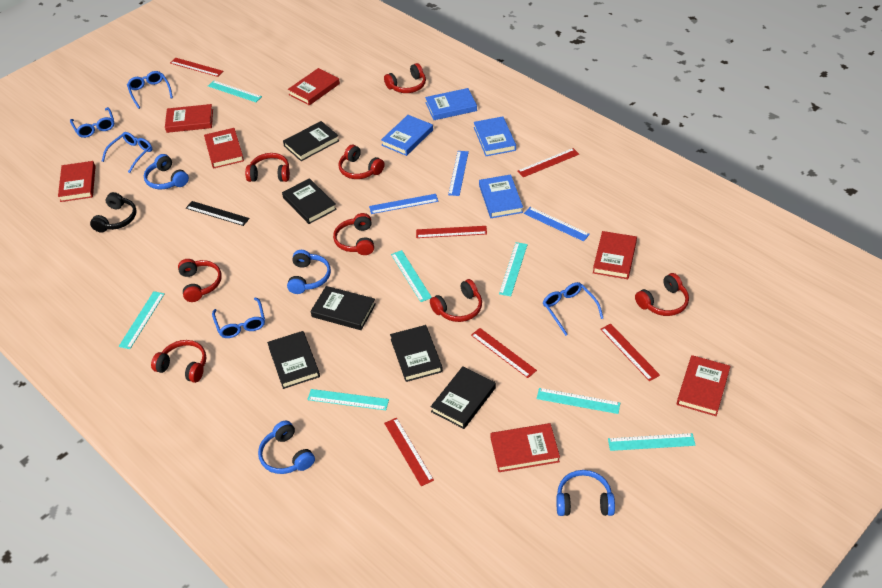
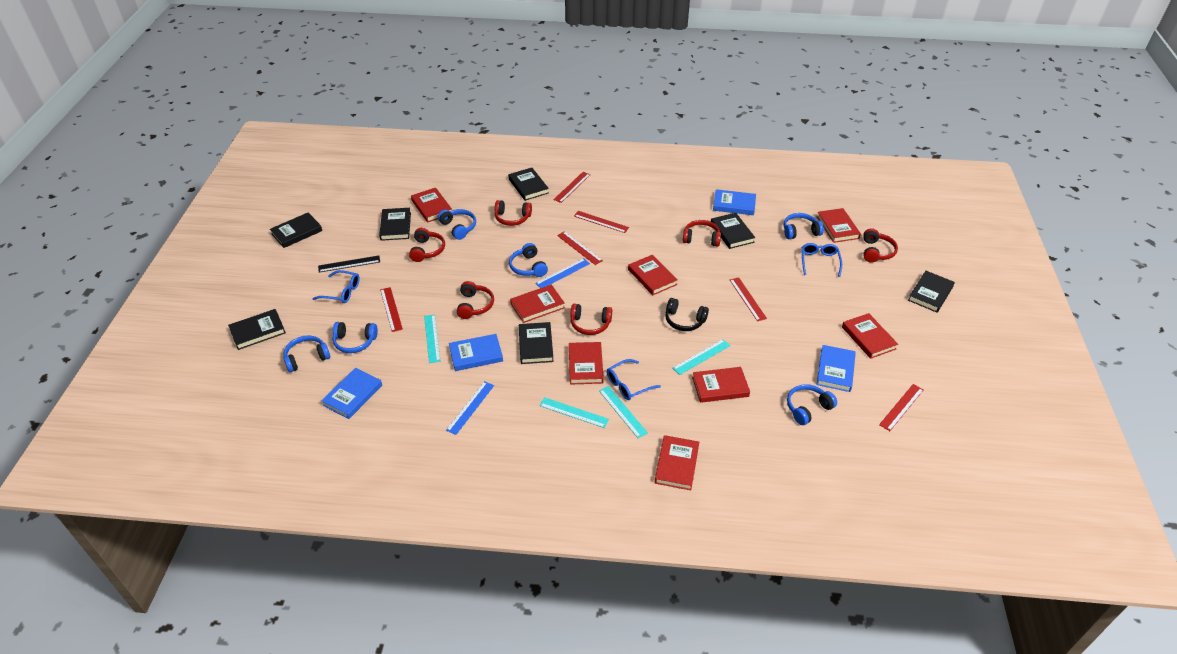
black book: 6 -> 7
blue glasses: 5 -> 3
blue headphones: 4 -> 6
blue ruler: 3 -> 2
red book: 7 -> 8
red headphones: 8 -> 6
turquoise ruler: 7 -> 4

